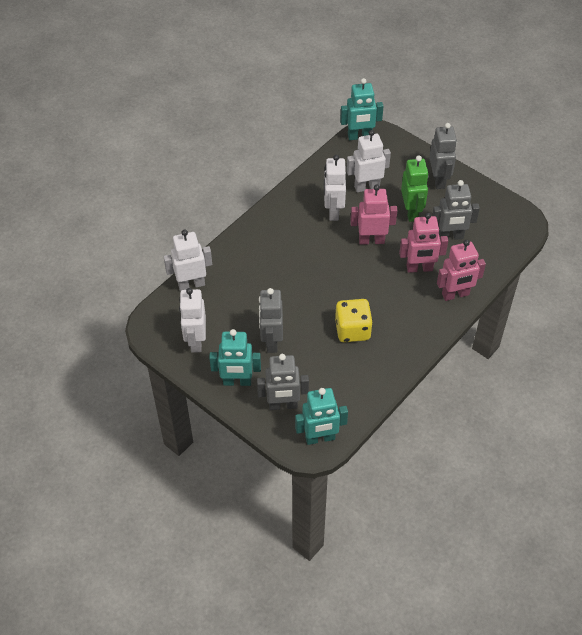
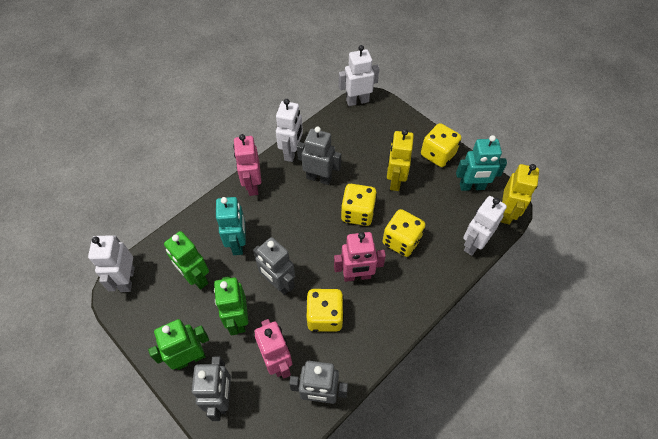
green robot: 1 -> 3
turquoise robot: 3 -> 2
yellow dice: 1 -> 4
yellow robot: 0 -> 2

